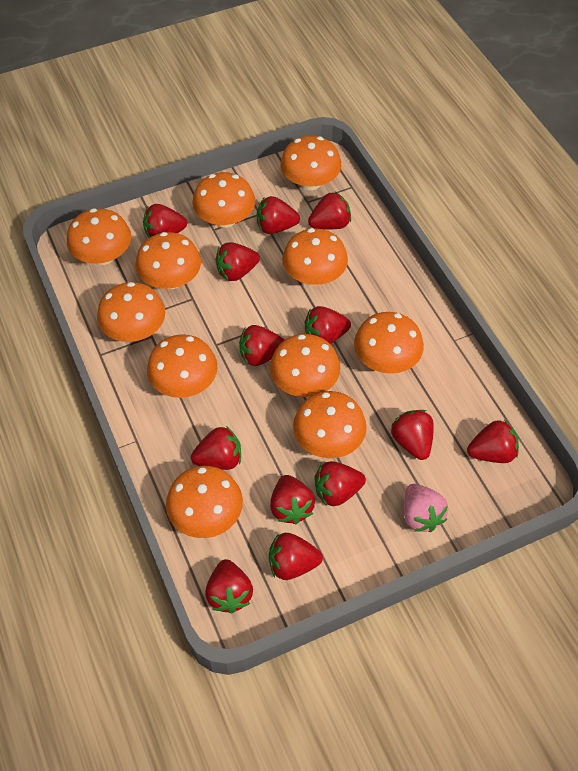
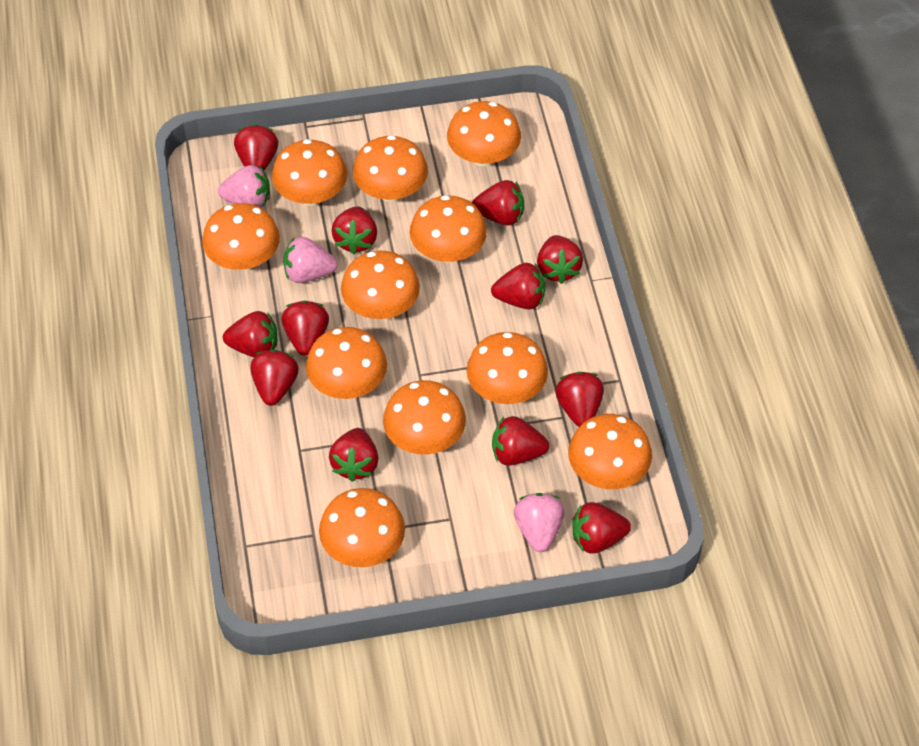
pink strawberry: 1 -> 3
red strawberry: 13 -> 12

